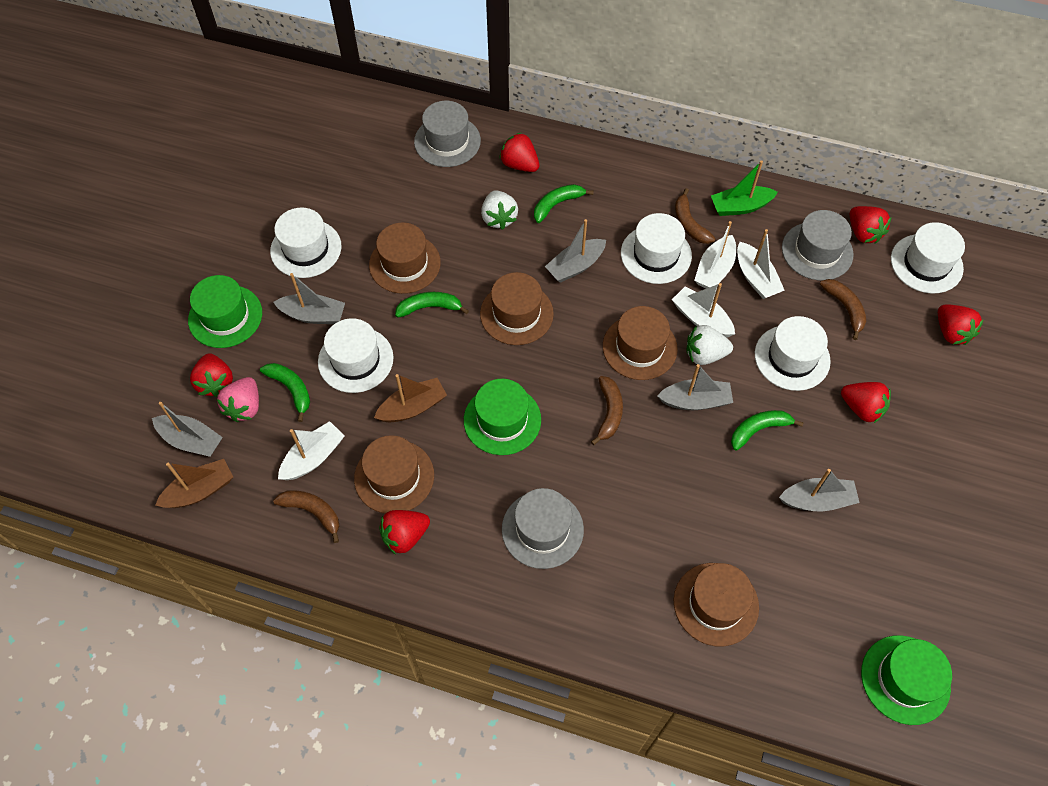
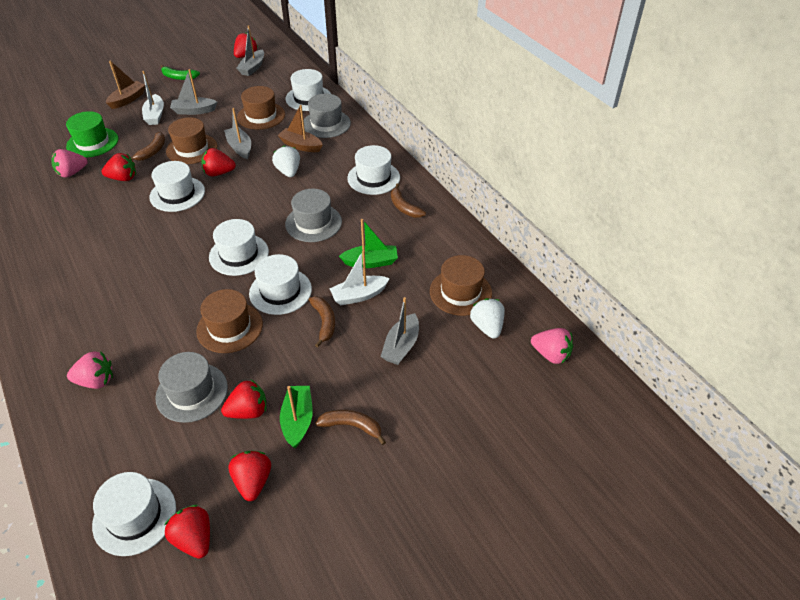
brown hat: 5 -> 4
green banana: 4 -> 1
green boat: 1 -> 2
green hat: 3 -> 1
grey boat: 5 -> 4
pink strawberry: 1 -> 3
white boat: 4 -> 2
white hat: 5 -> 6

